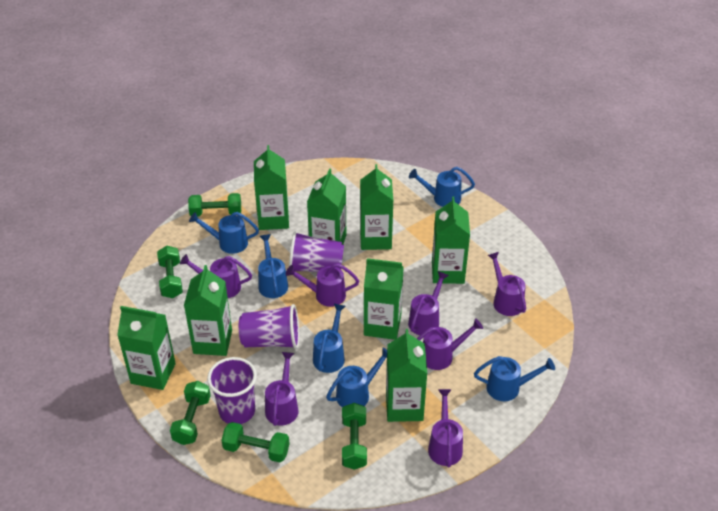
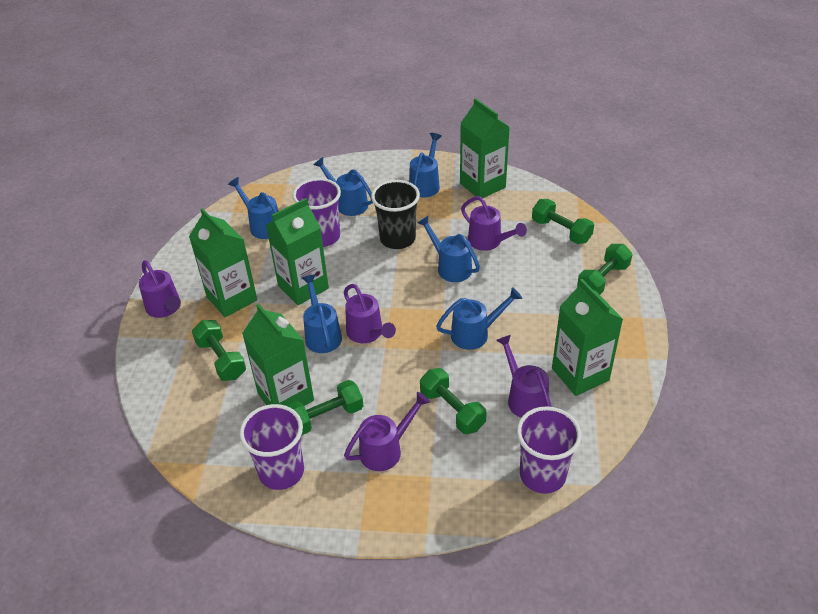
black cup: 0 -> 1
green carton: 8 -> 5
purple watering can: 7 -> 5

